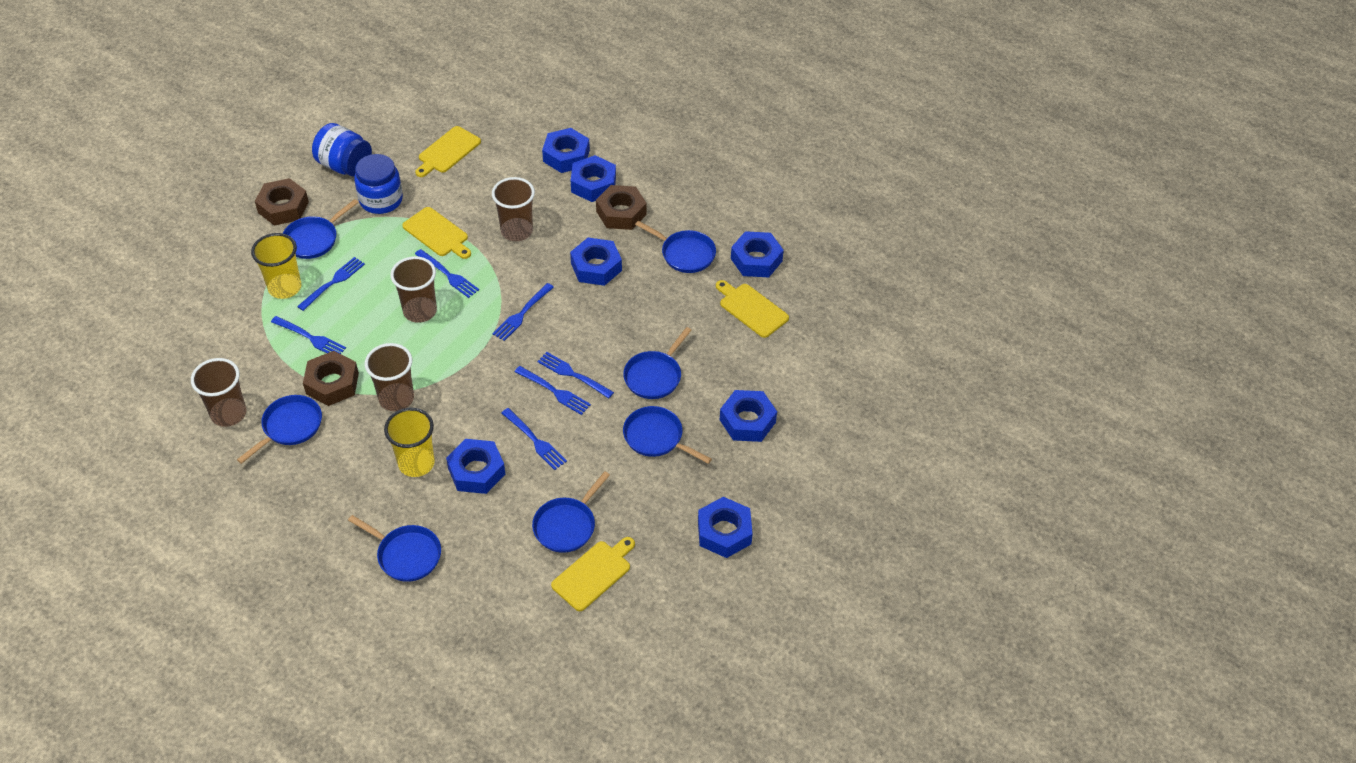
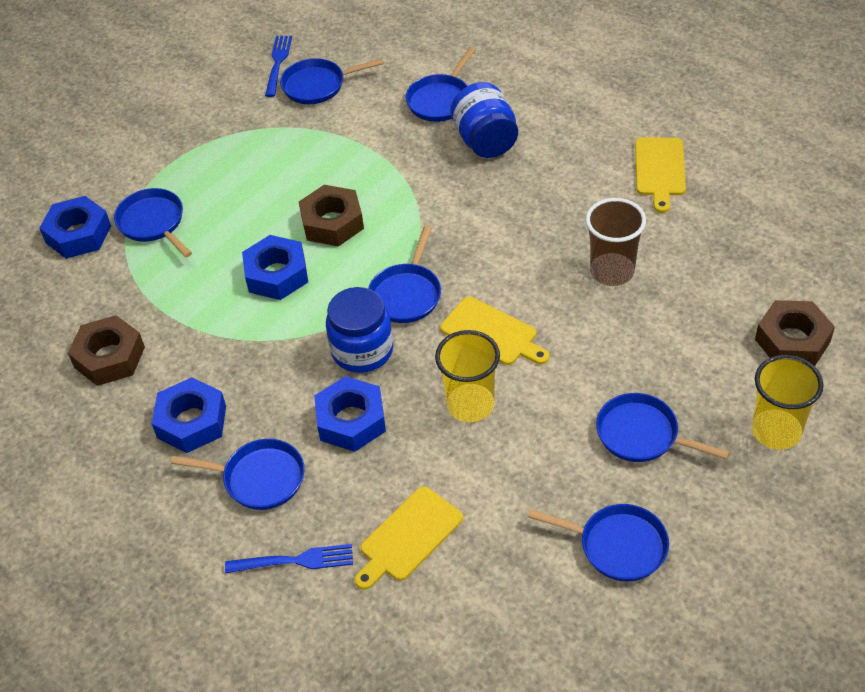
blue fork: 7 -> 2
blue nut: 7 -> 4
brown cup: 4 -> 1
yellow cutting board: 4 -> 3

